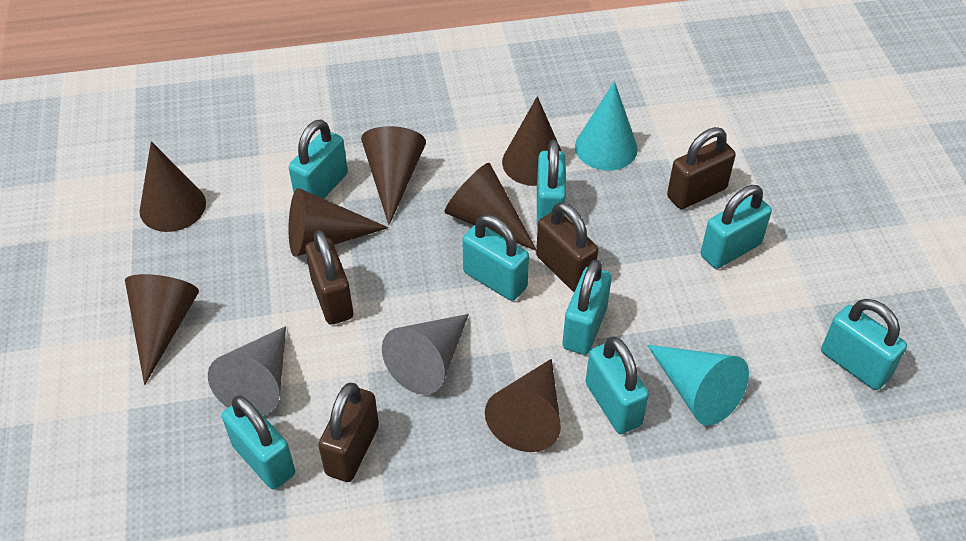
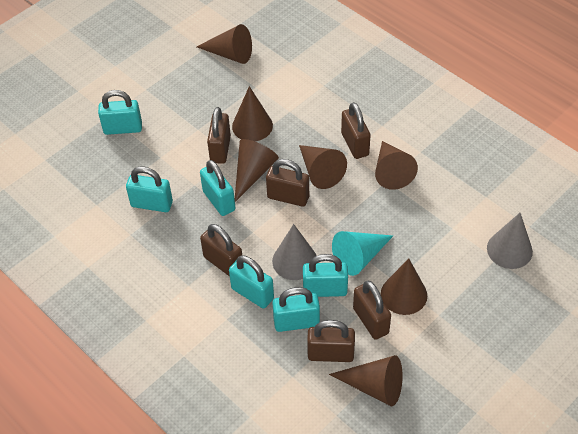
brown padlock: 4 -> 6
turquoise cone: 2 -> 1
turquoise padlock: 8 -> 6

